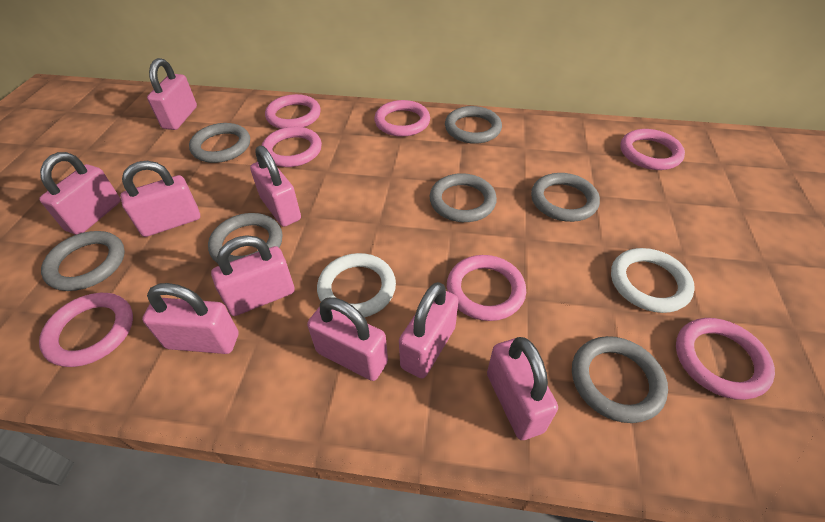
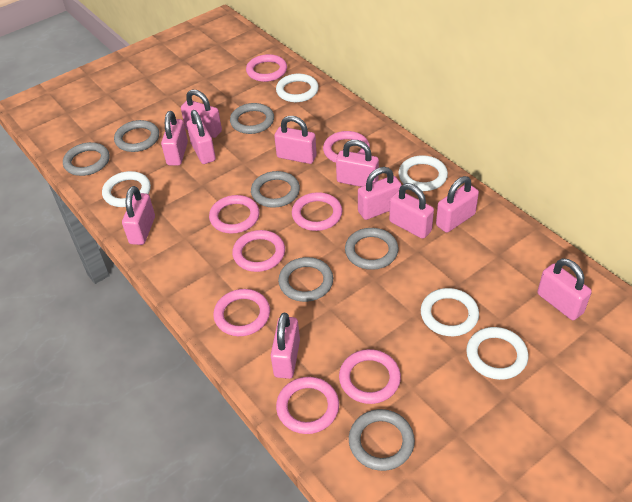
pink padlock: 9 -> 11
pink ring: 7 -> 8
white ring: 2 -> 5

